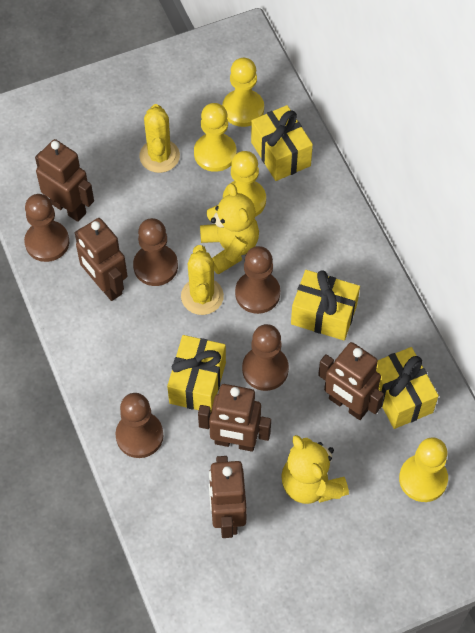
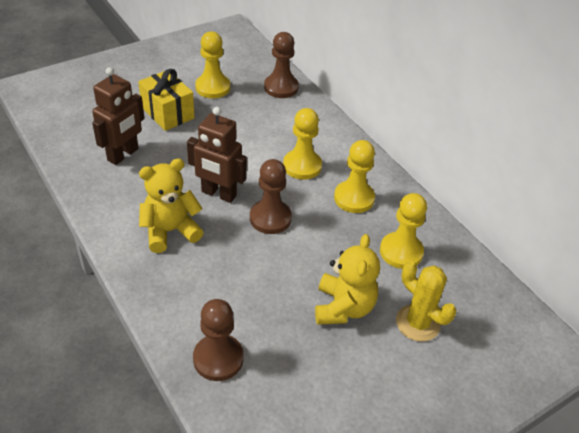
brown pawn: 5 -> 3
brown robot: 5 -> 2
yellow cactus: 2 -> 1
yellow gift: 4 -> 1

